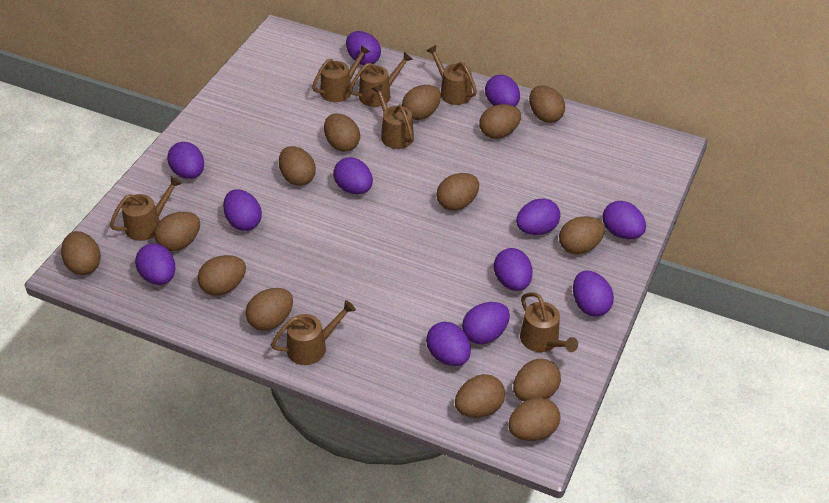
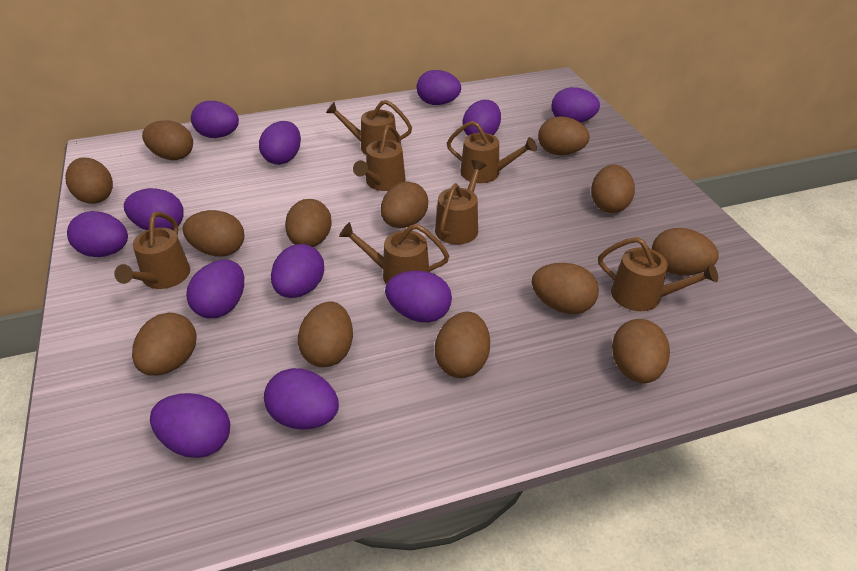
brown egg: 14 -> 13

